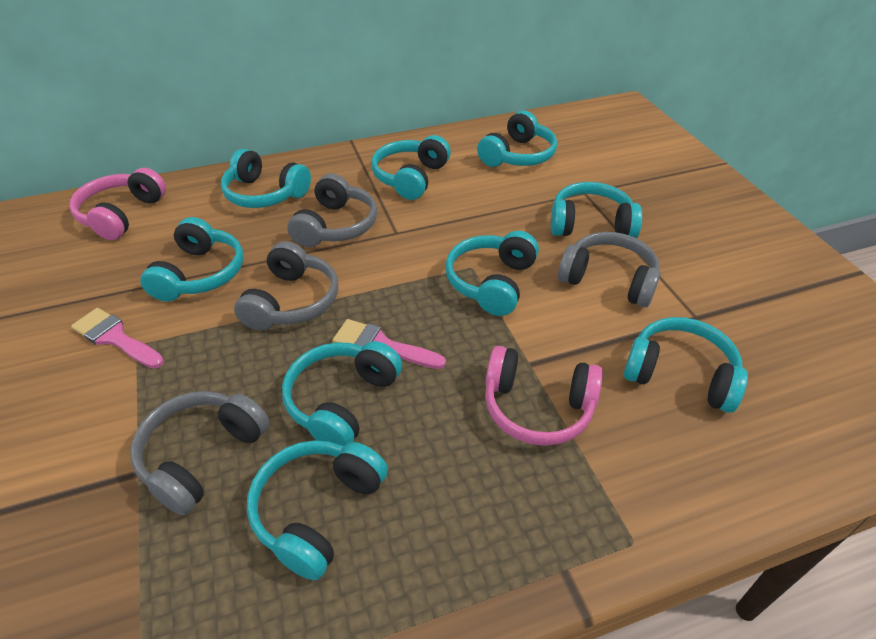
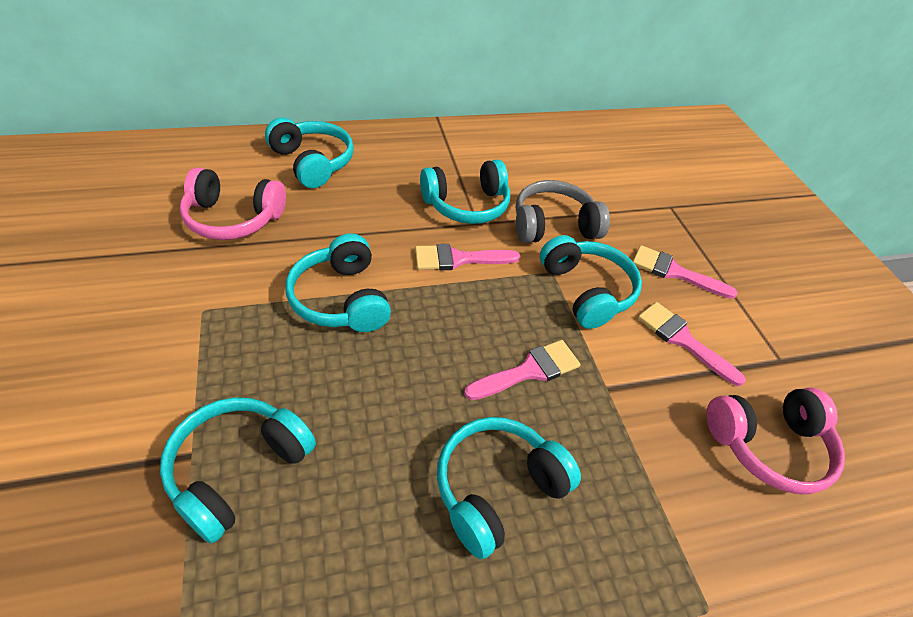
grey headphones: 4 -> 1
pink brush: 2 -> 4
turquoise headphones: 9 -> 6

